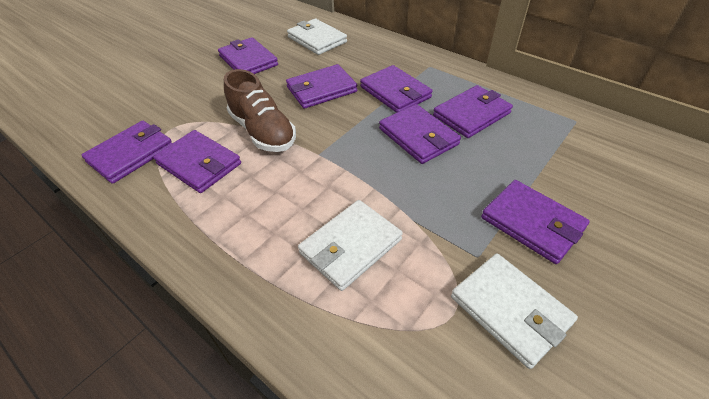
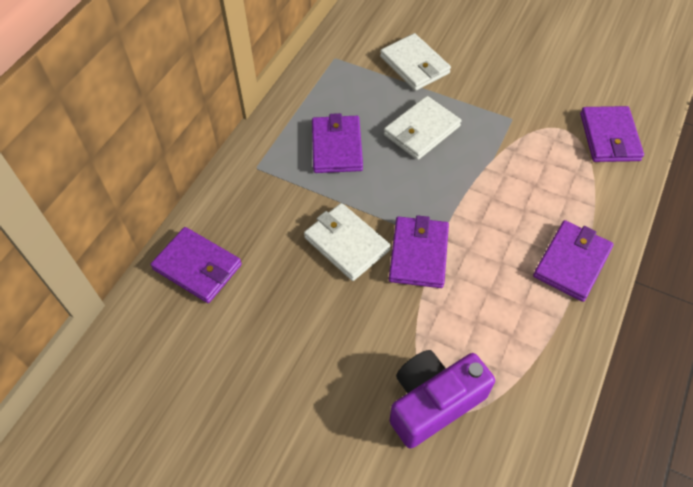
brown shoe: 1 -> 0
purple camera: 0 -> 1
purple wallet: 8 -> 5

